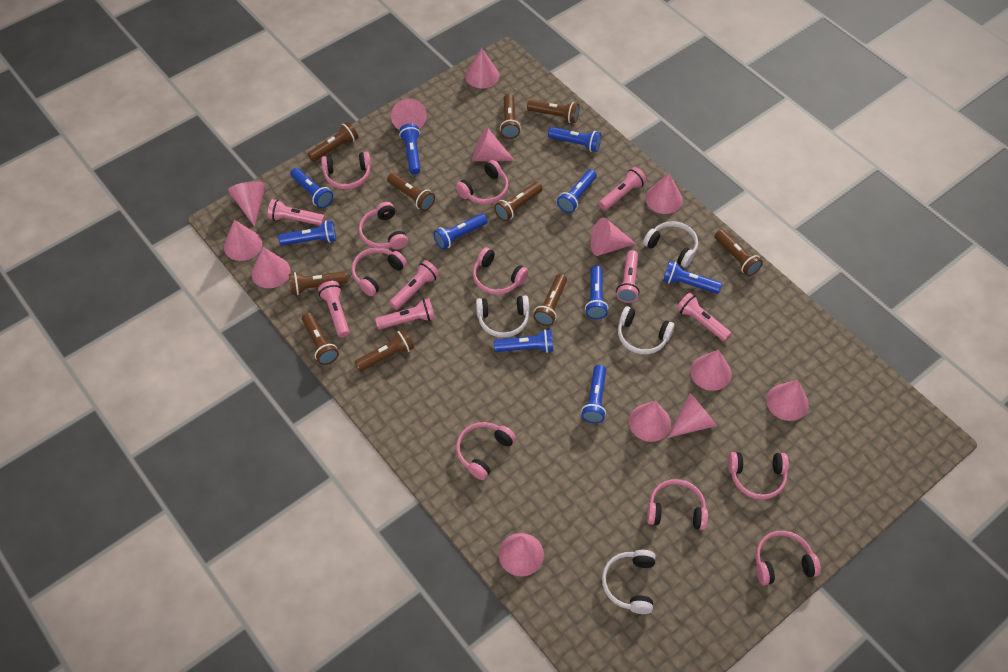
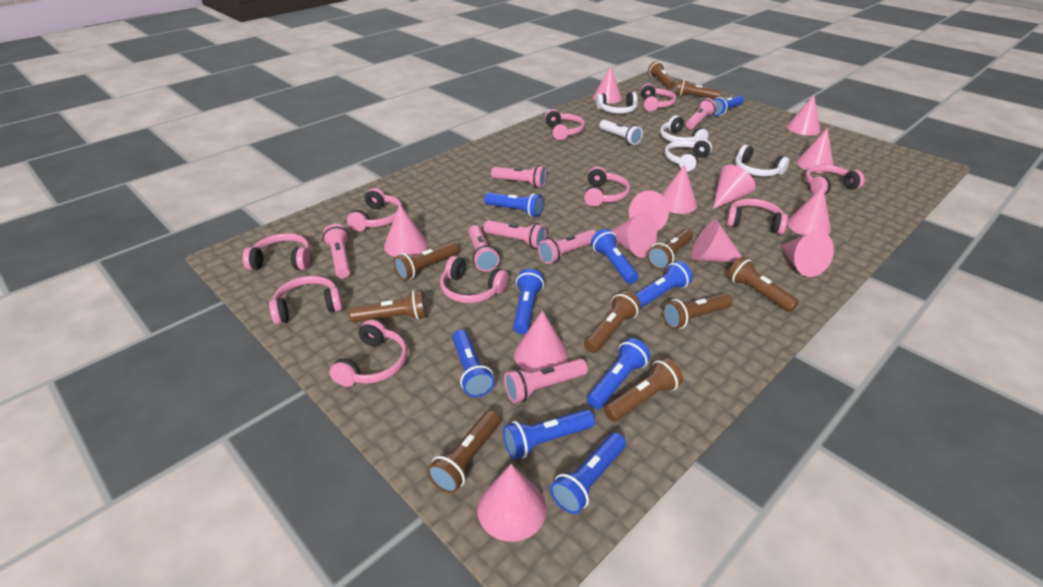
blue flashlight: 10 -> 9
pink headphones: 9 -> 10
white flashlight: 0 -> 1

